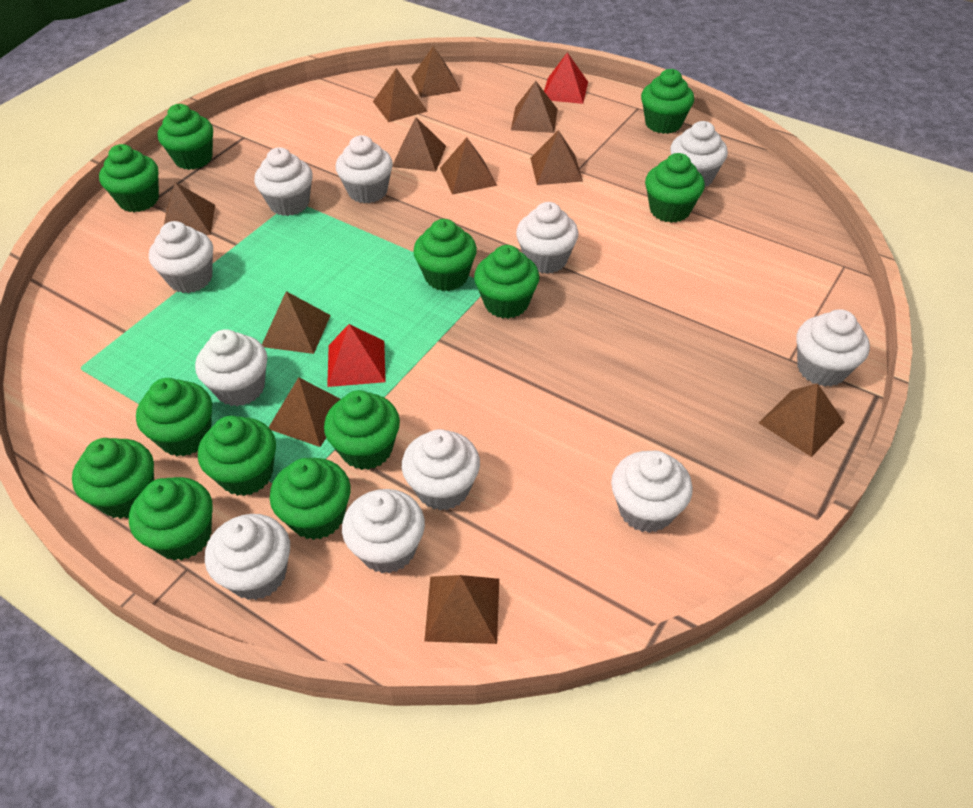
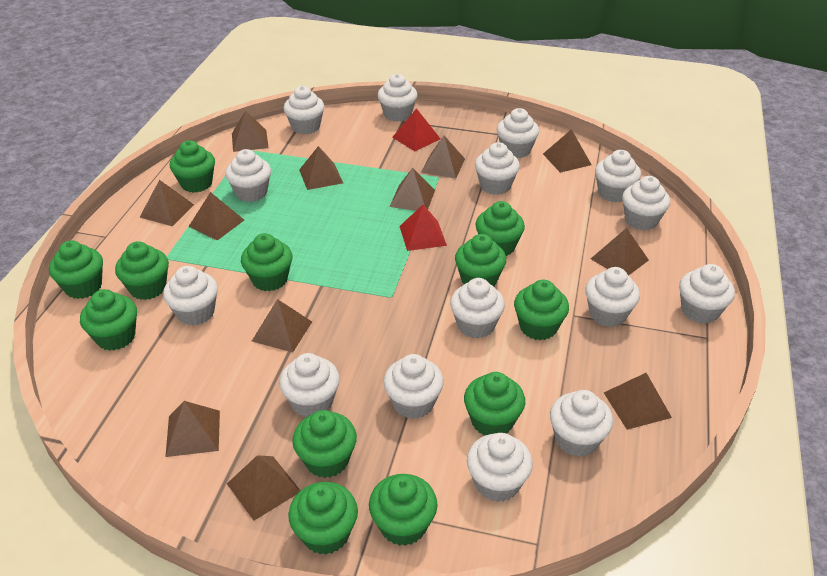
brown pyramid: 11 -> 12
white cupcake: 11 -> 15

